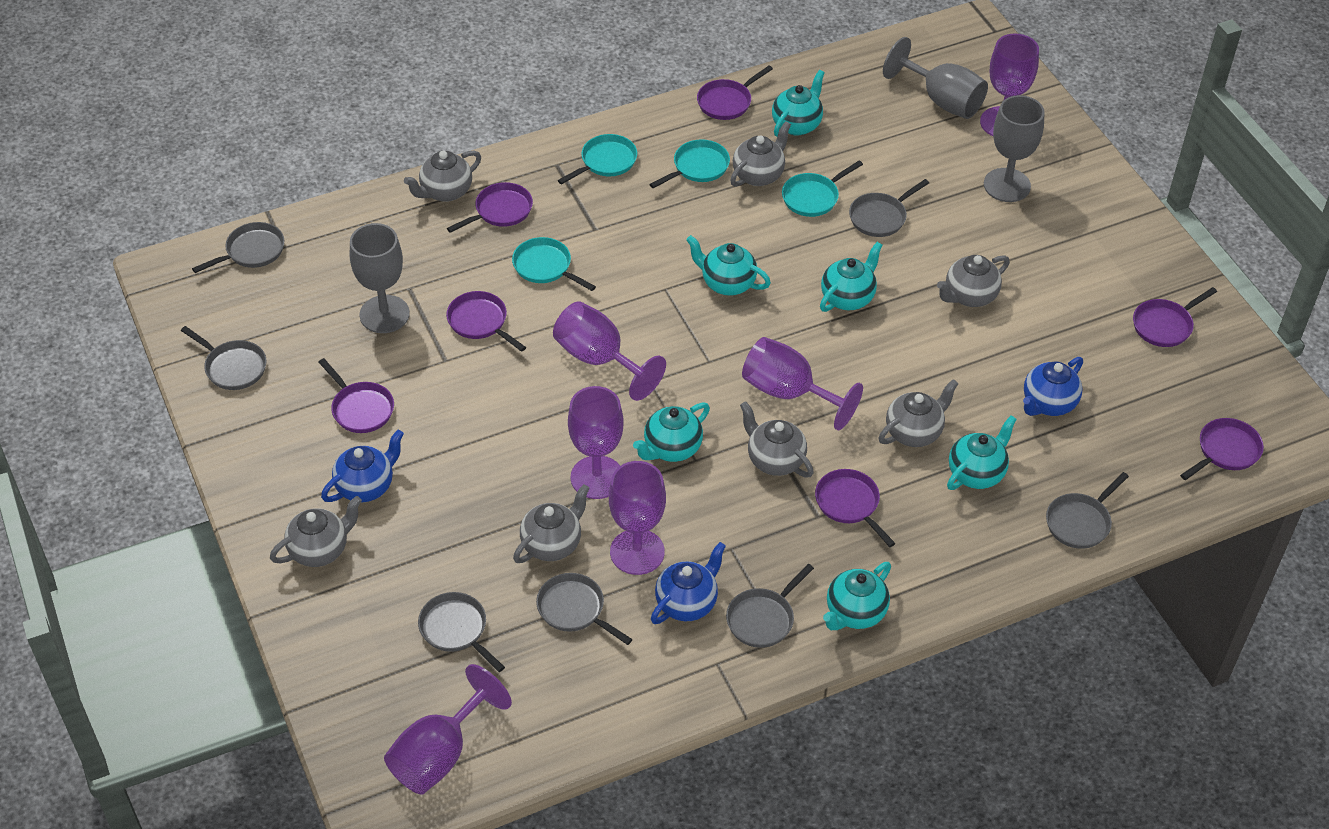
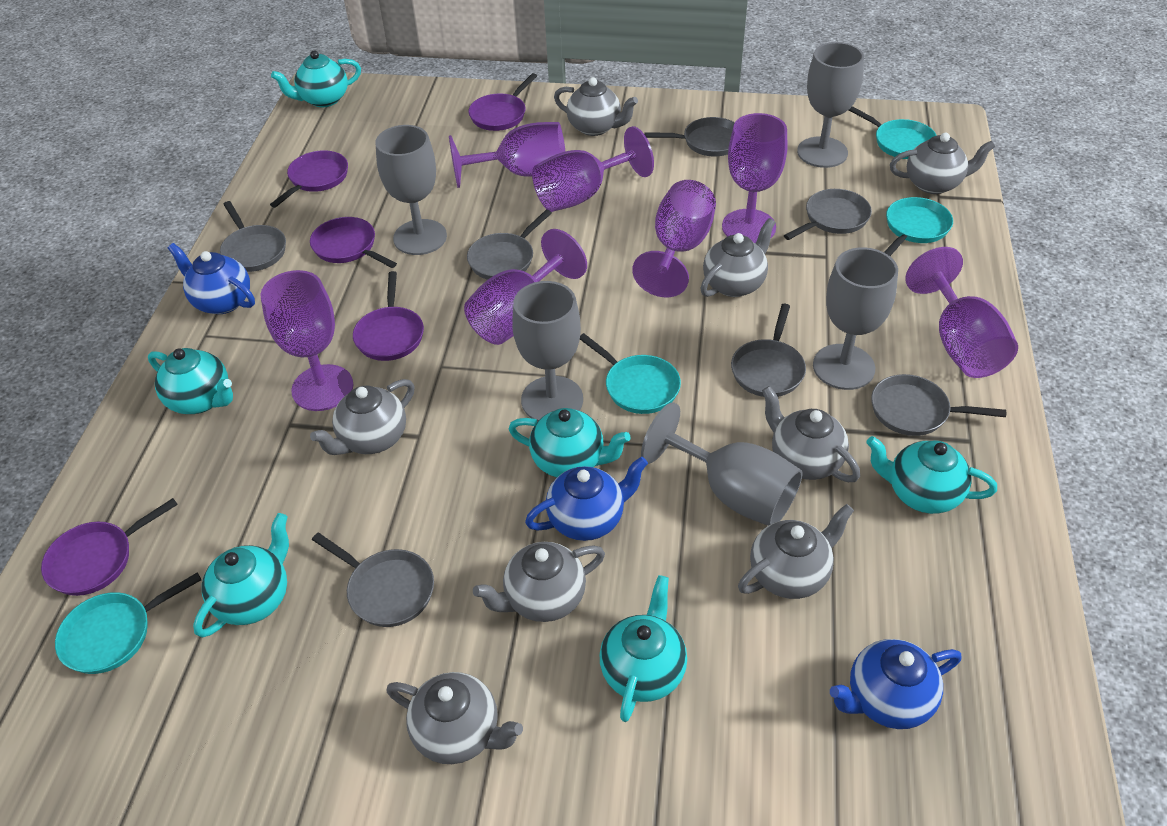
grey goblet: 3 -> 5
grey teapot: 7 -> 8
purple goblet: 6 -> 7
purple pan: 7 -> 5

